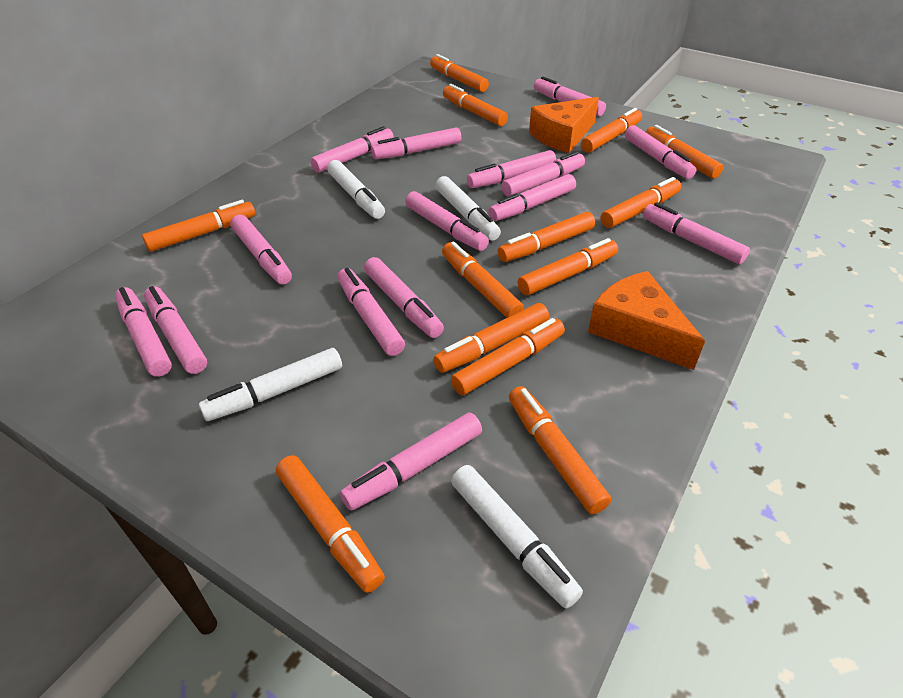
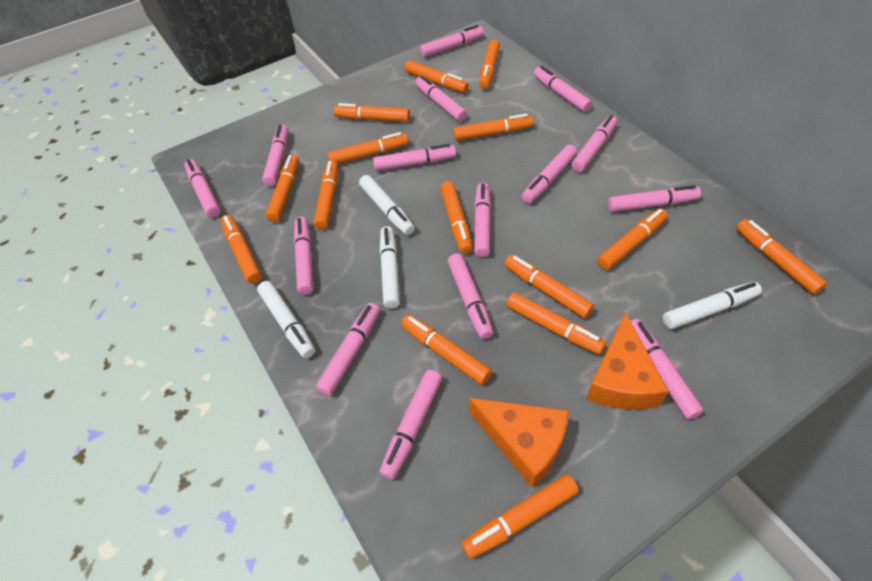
orange marker: 13 -> 15

